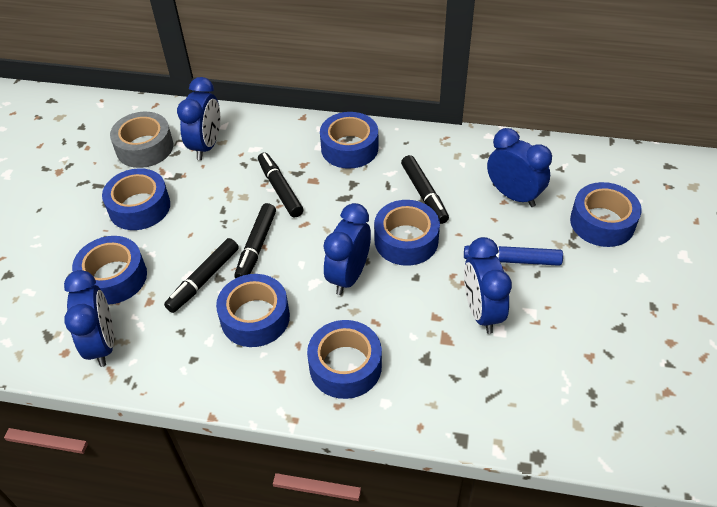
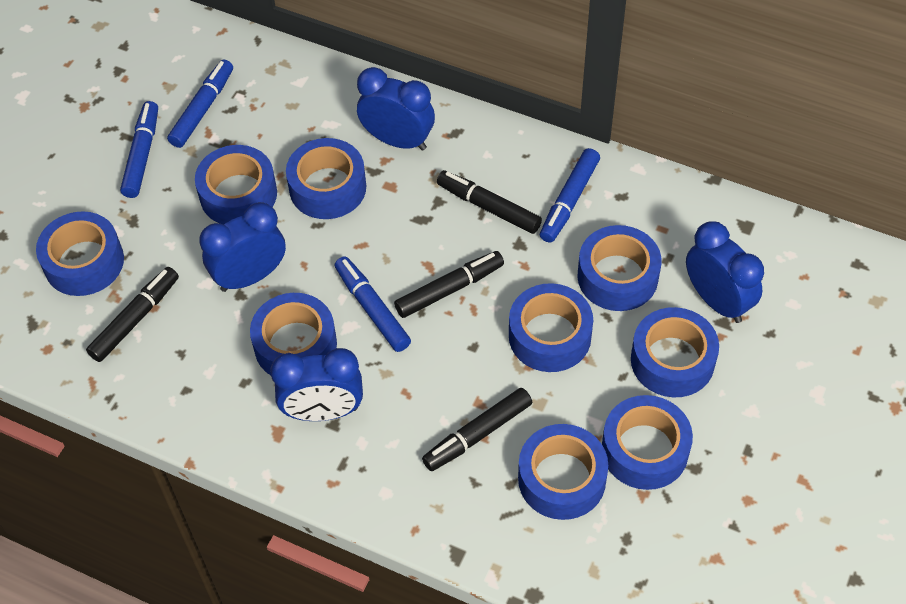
blue clock: 5 -> 4
blue marker: 1 -> 4
blue tape: 7 -> 9
grey tape: 1 -> 0

